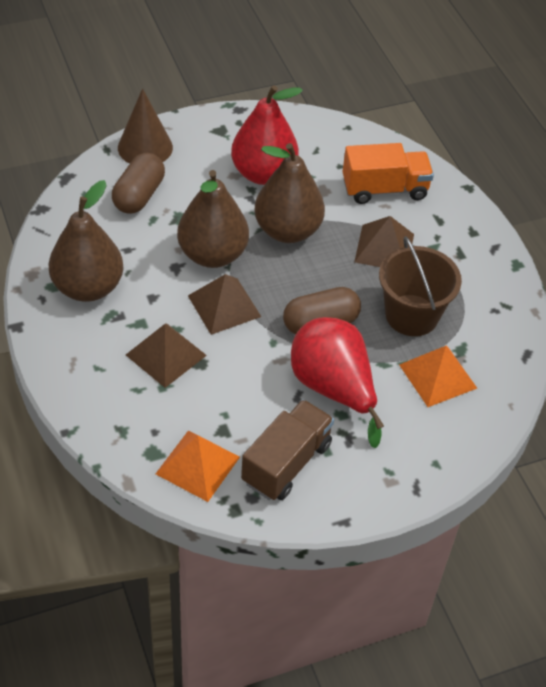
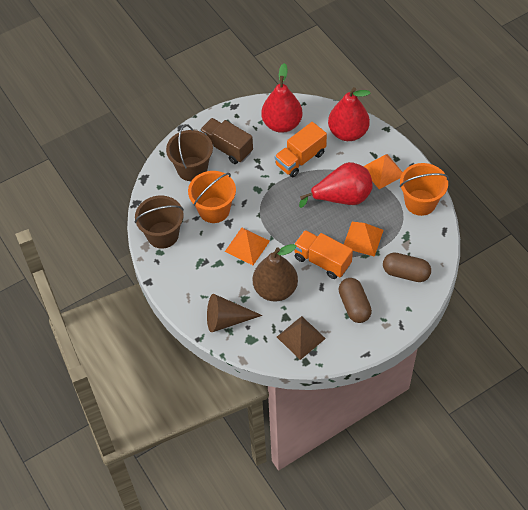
brown bucket: 1 -> 2
brown pear: 3 -> 1
brown pyramid: 3 -> 1
orange bucket: 0 -> 2
orange pyramid: 2 -> 3
orange truck: 1 -> 2
red pear: 2 -> 3

